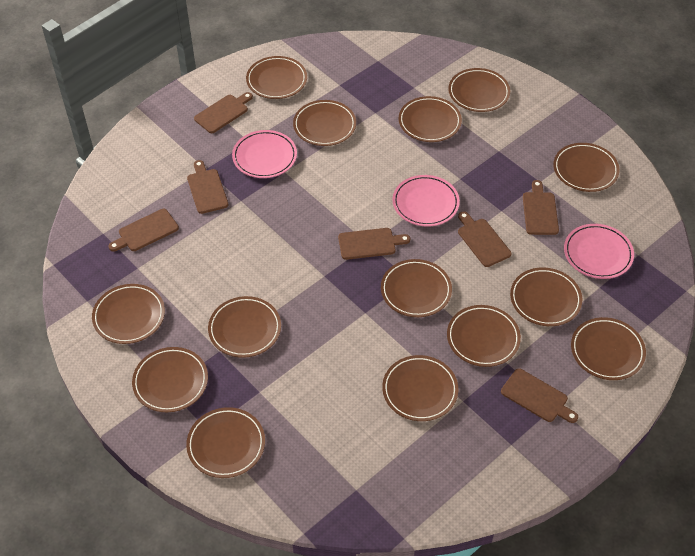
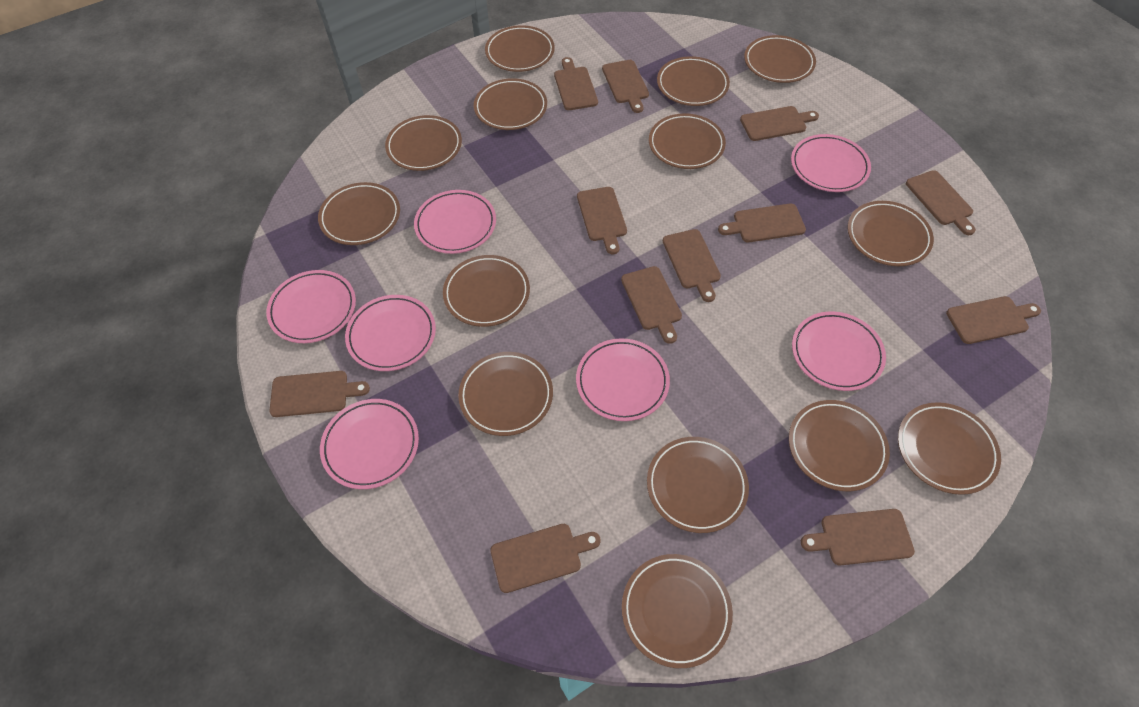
brown cutting board: 7 -> 12
pink plate: 3 -> 7

